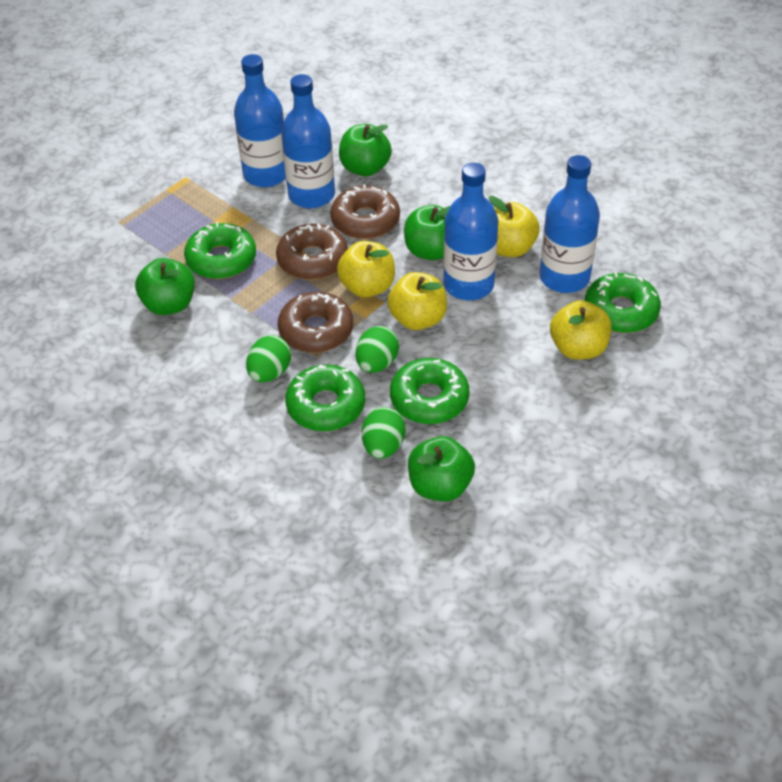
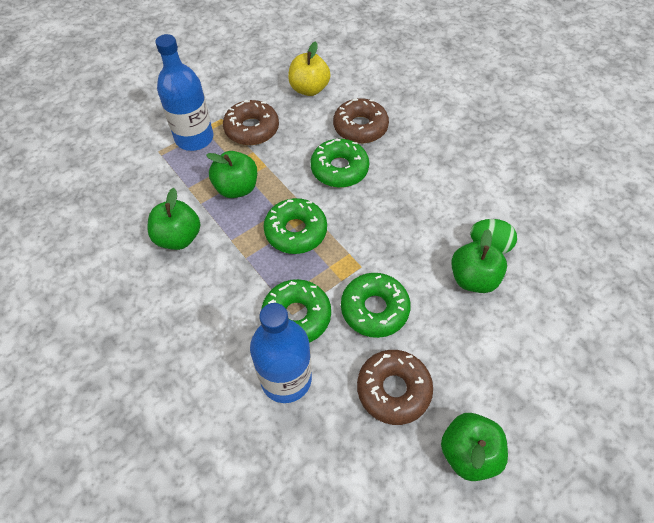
blue bottle: 4 -> 2
green egg: 3 -> 1
yellow apple: 4 -> 1

